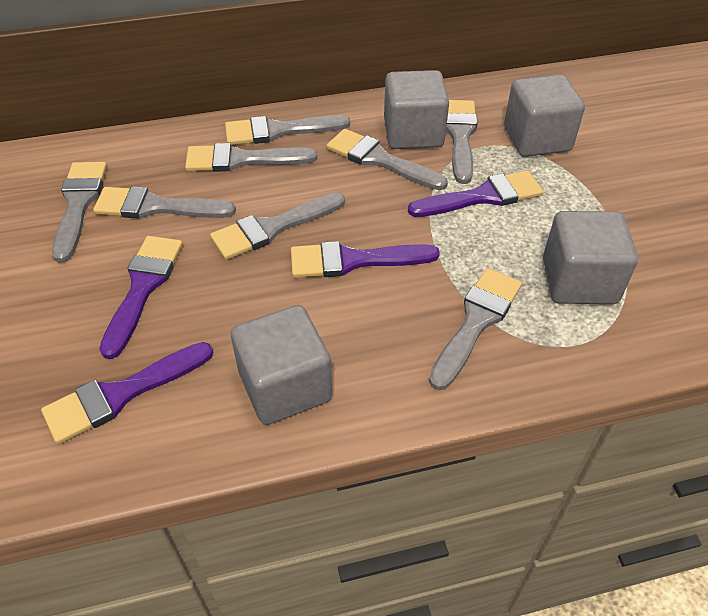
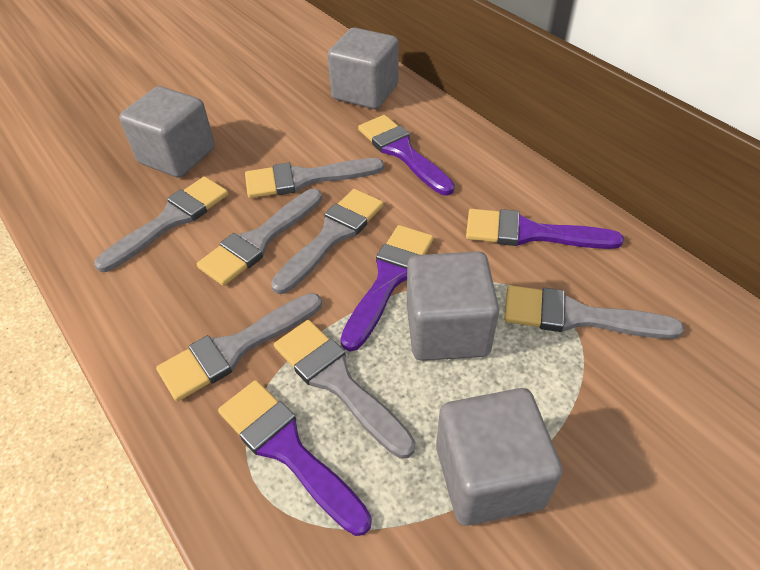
grey brush: 8 -> 7

